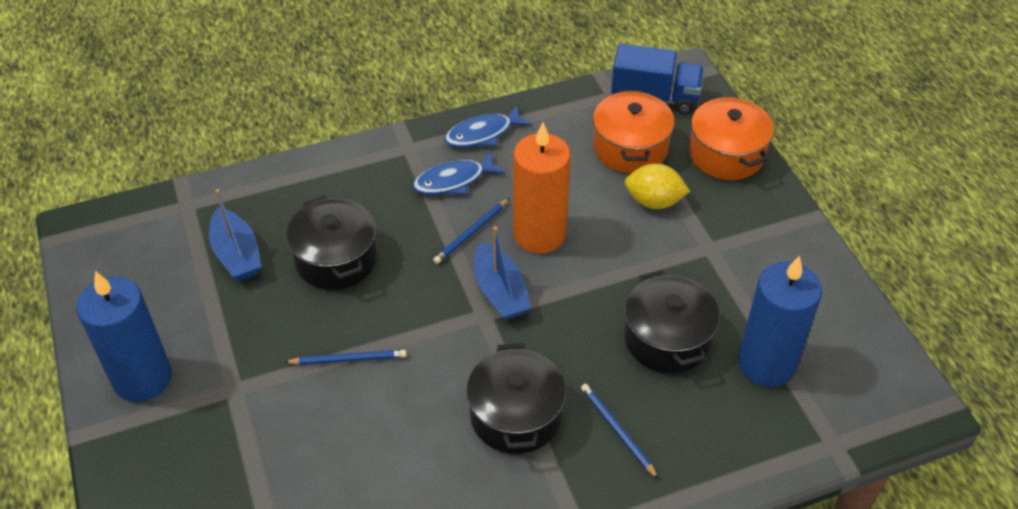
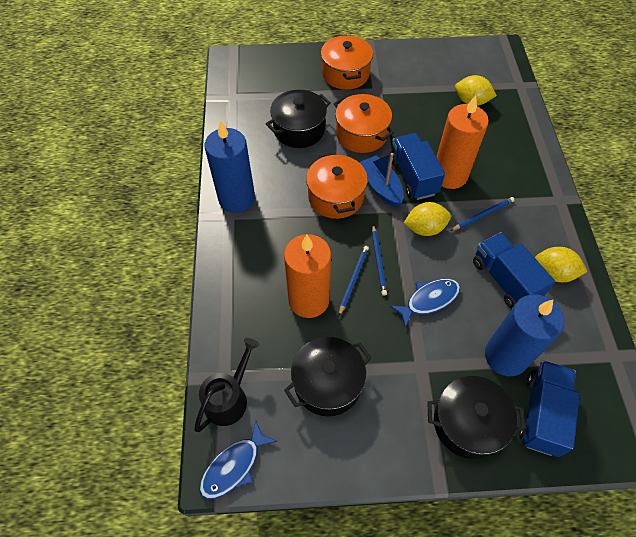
black watering can: 0 -> 1
blue boat: 2 -> 1
blue truck: 1 -> 3
orange candle: 1 -> 2
orange pot: 2 -> 3
yellow lemon: 1 -> 3

